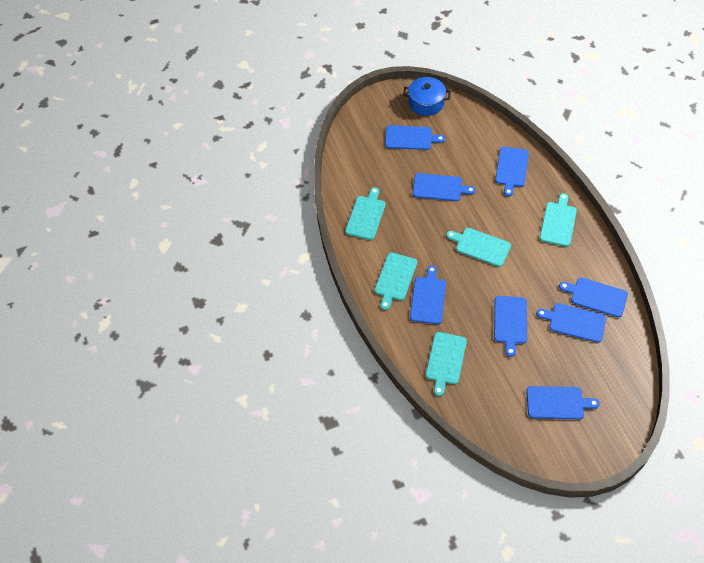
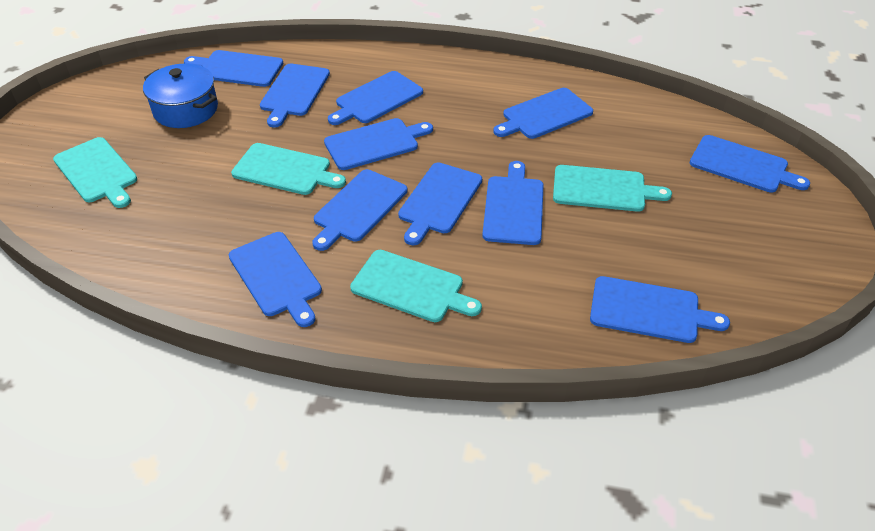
blue cutting board: 8 -> 11
turquoise cutting board: 5 -> 4

